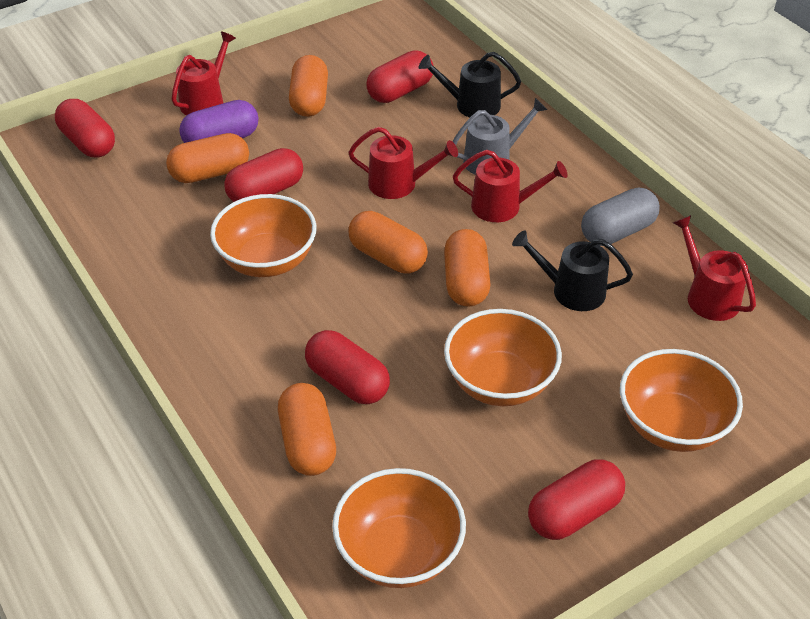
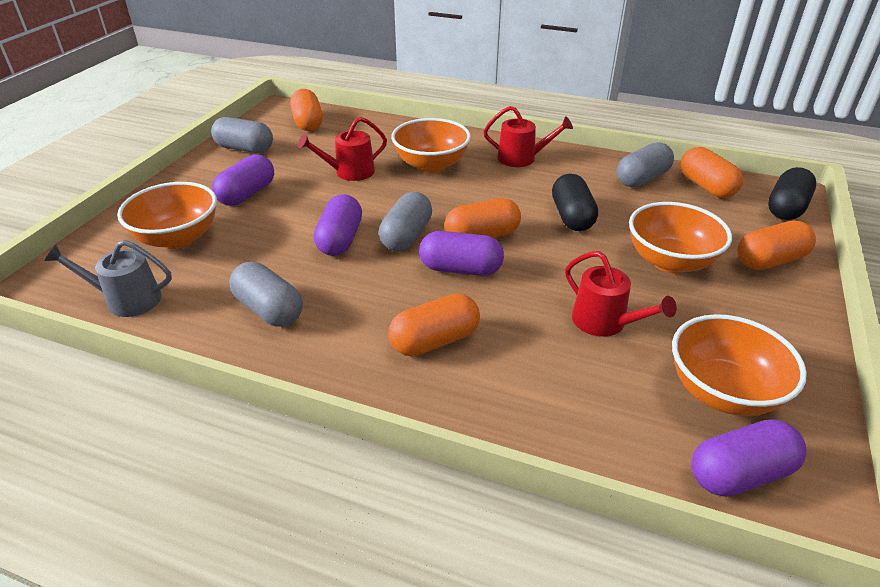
black capsule: 0 -> 2
black watering can: 2 -> 0
grey capsule: 1 -> 4
purple capsule: 1 -> 4
red capsule: 5 -> 0
red watering can: 4 -> 3

